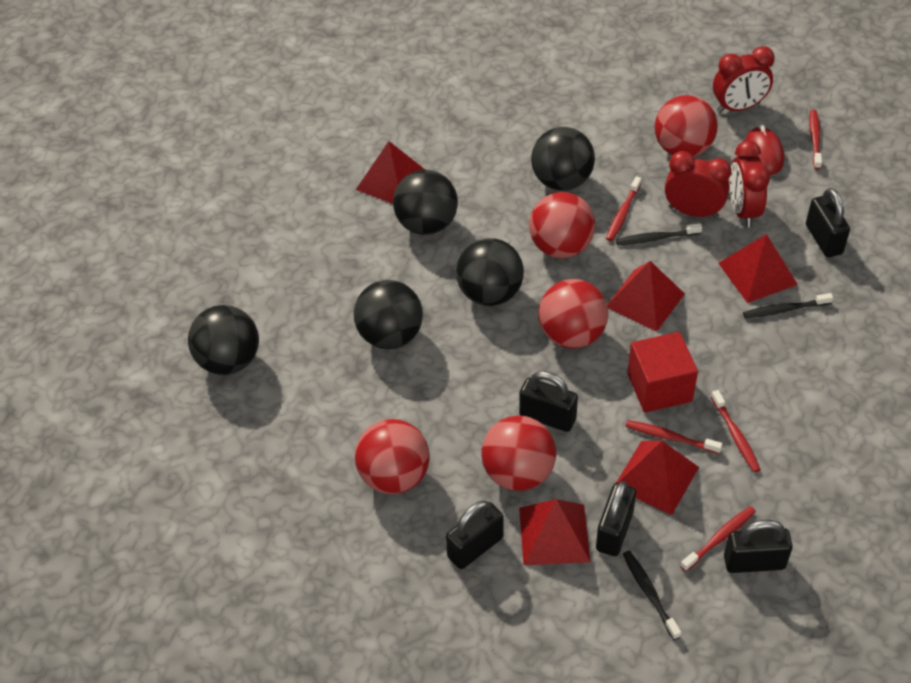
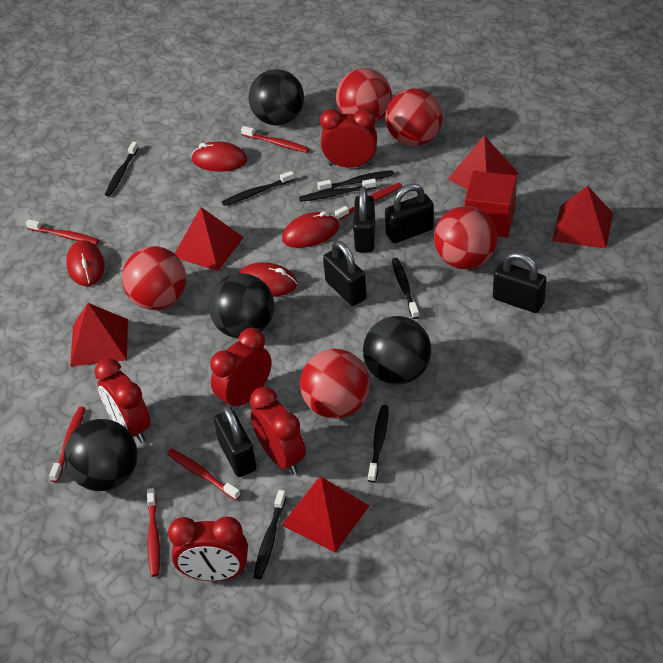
black ball: 5 -> 4
black toothbrush: 3 -> 7
red clock: 3 -> 5
red mouse: 1 -> 4
red toothbrush: 5 -> 6

